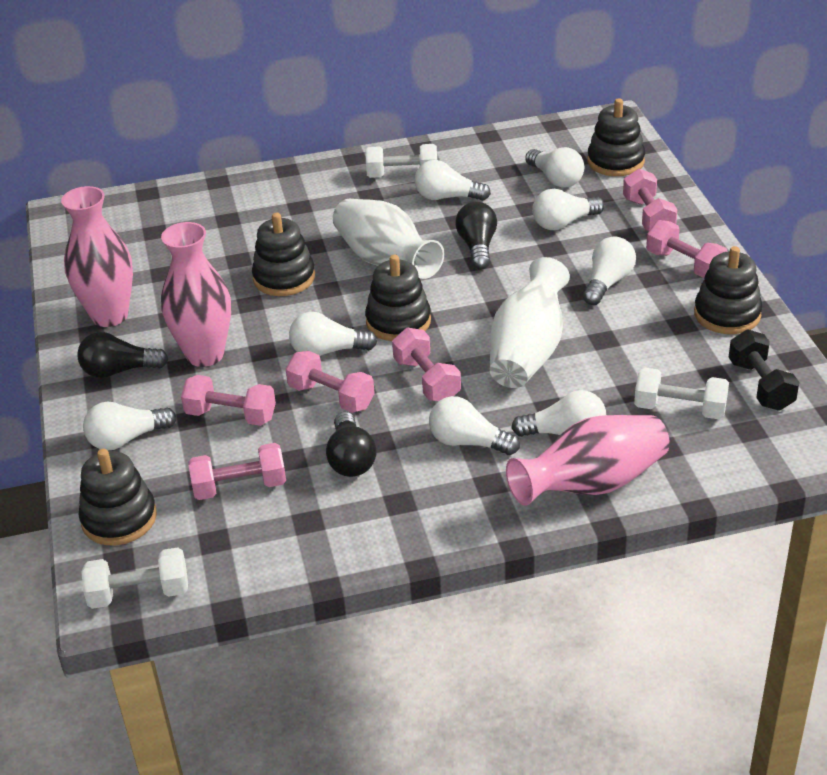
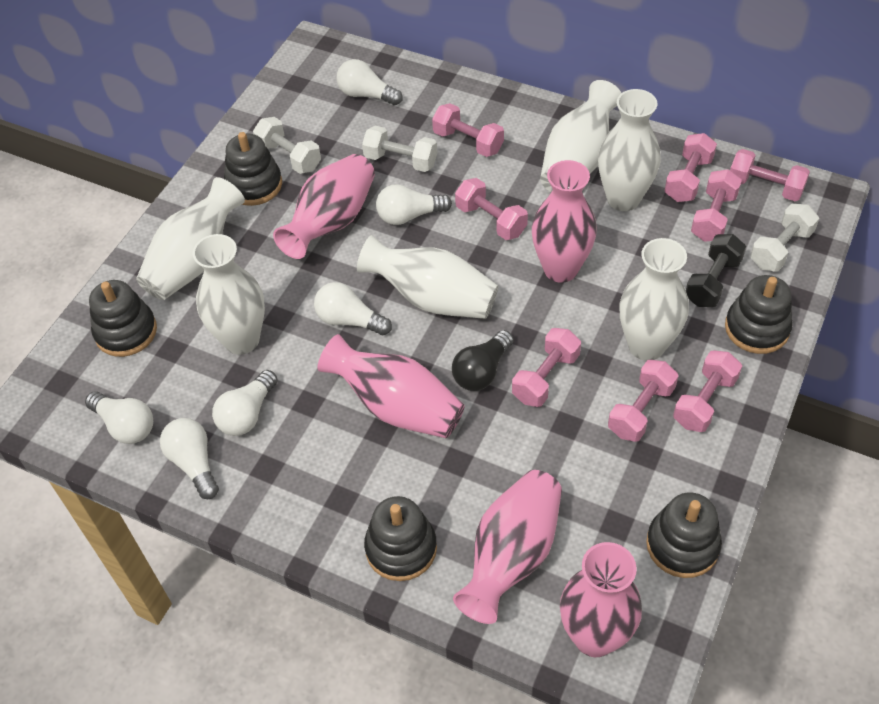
black light bulb: 3 -> 1
pink dumbbell: 6 -> 8
pink vase: 3 -> 5
white light bulb: 8 -> 6
white vase: 2 -> 6

